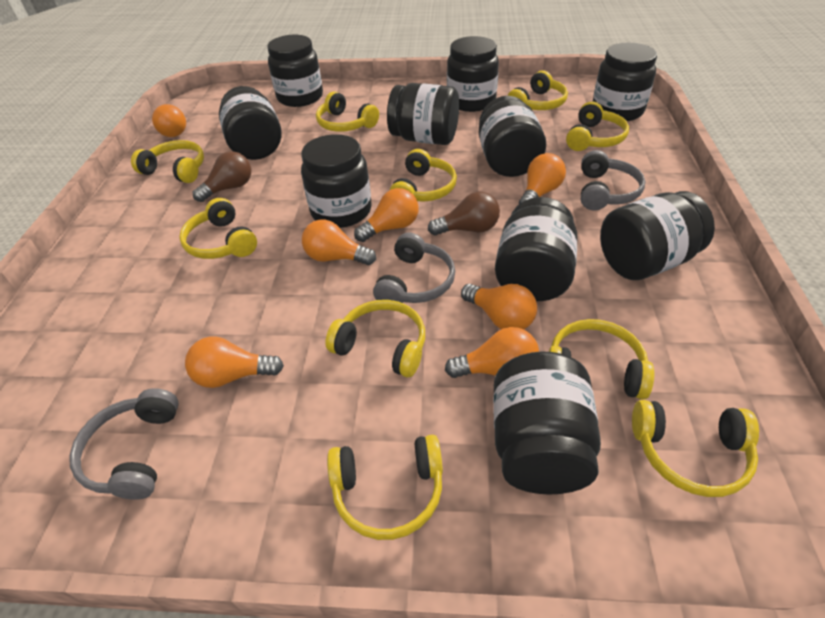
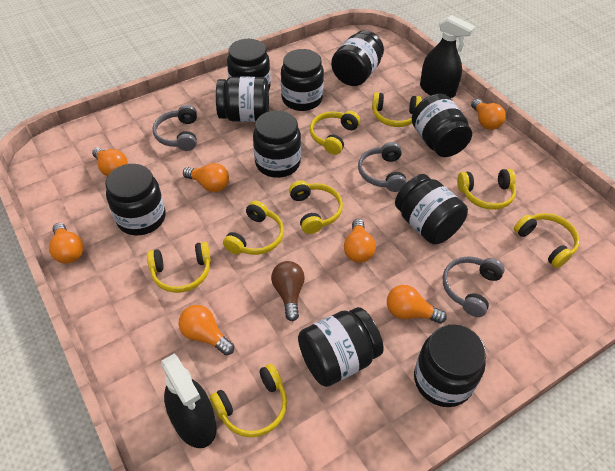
black spray bottle: 0 -> 2
brown light bulb: 2 -> 1
yellow headphones: 10 -> 8

